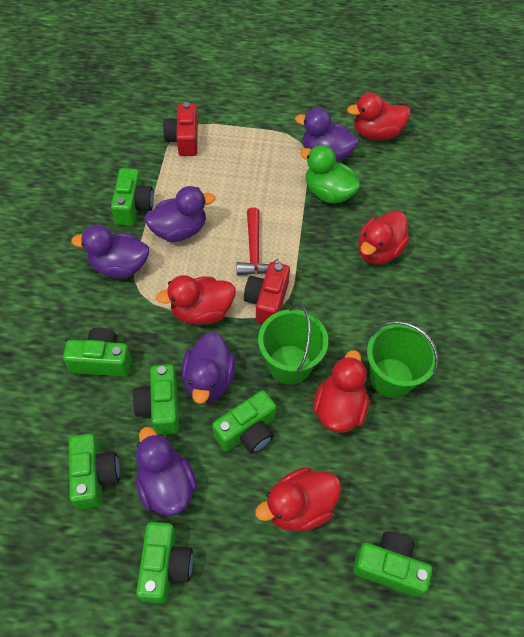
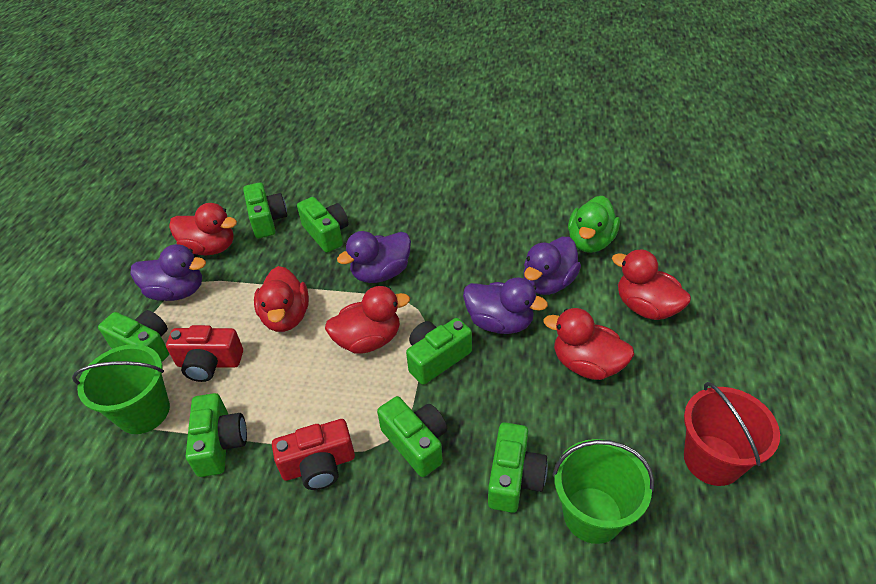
purple duck: 5 -> 4
red bucket: 0 -> 1
red hammer: 1 -> 0

